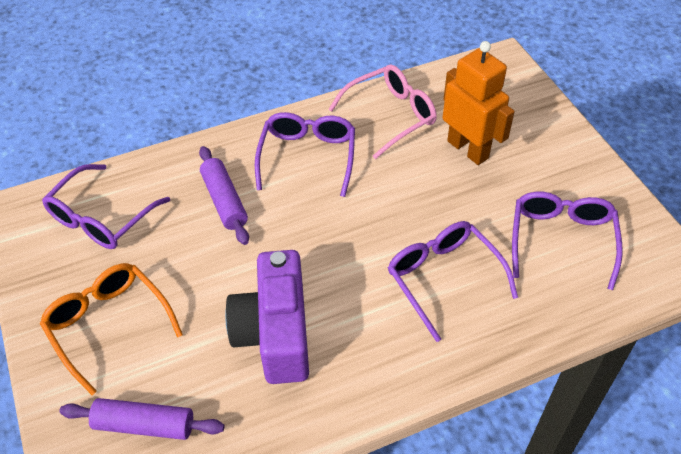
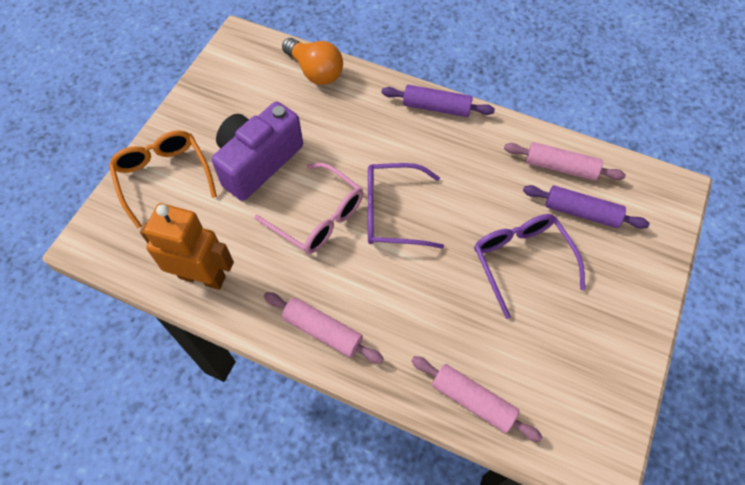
orange light bulb: 0 -> 1
pink rolling pin: 0 -> 3
purple glasses: 4 -> 2

